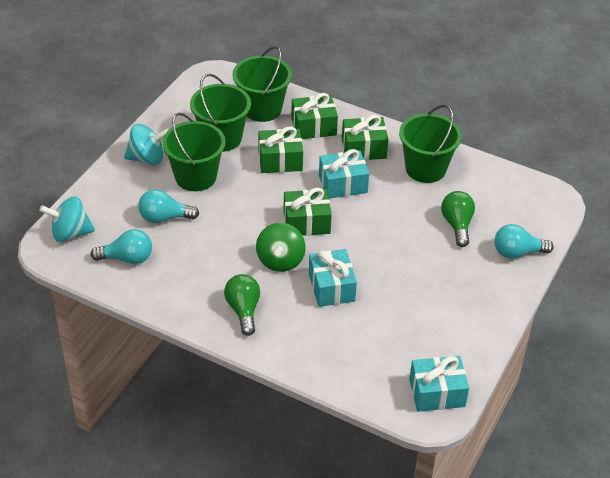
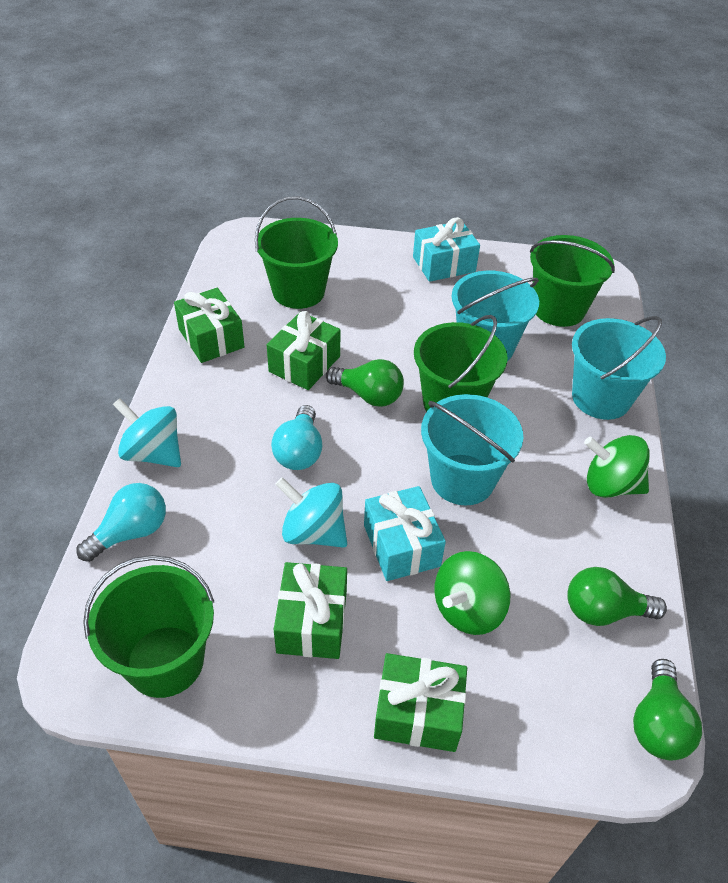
green light bulb: 2 -> 3
green spinning top: 1 -> 2
turquoise bucket: 0 -> 3
turquoise gift: 3 -> 2
turquoise light bulb: 3 -> 2

